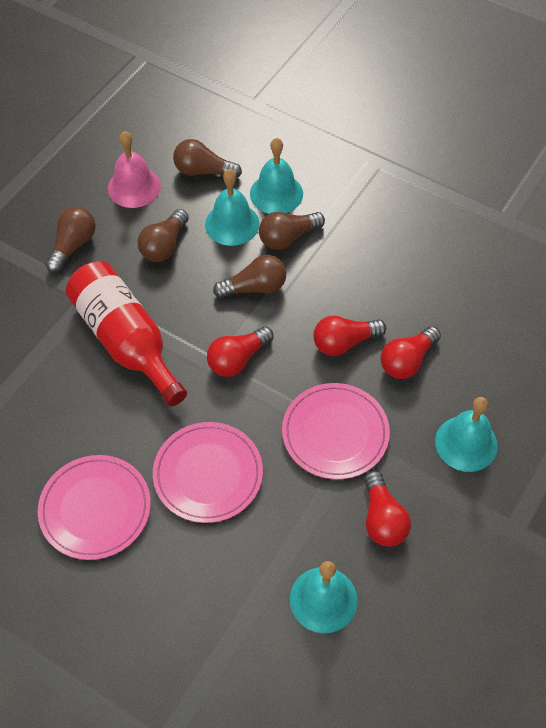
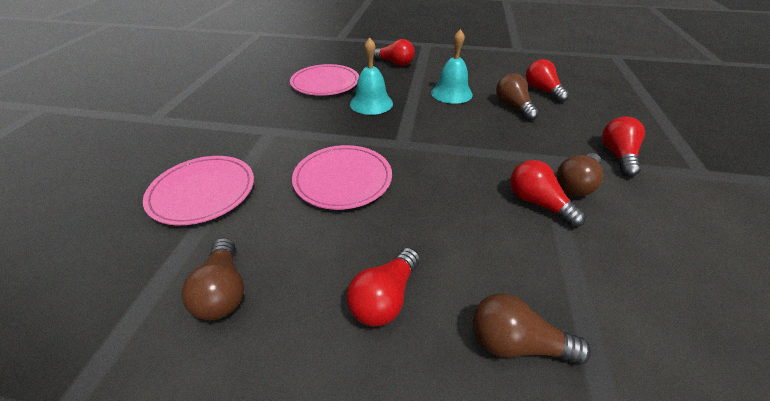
brown light bulb: 5 -> 4
pink bell: 1 -> 0
red bottle: 1 -> 0
red light bulb: 4 -> 5
turquoise bell: 4 -> 2

